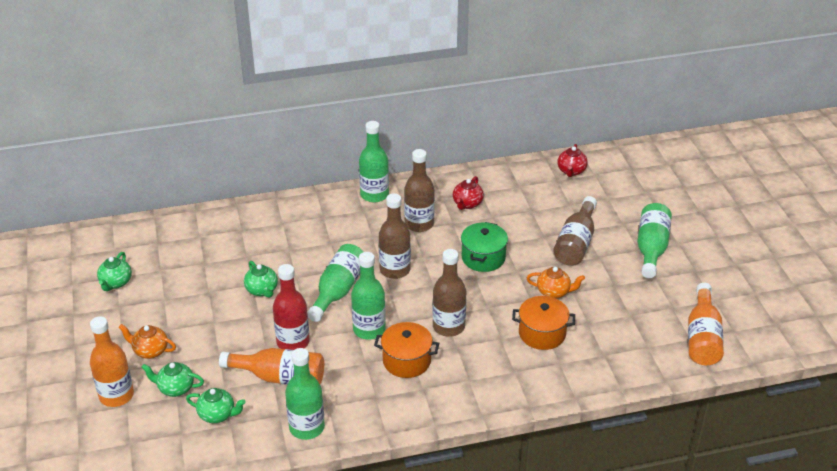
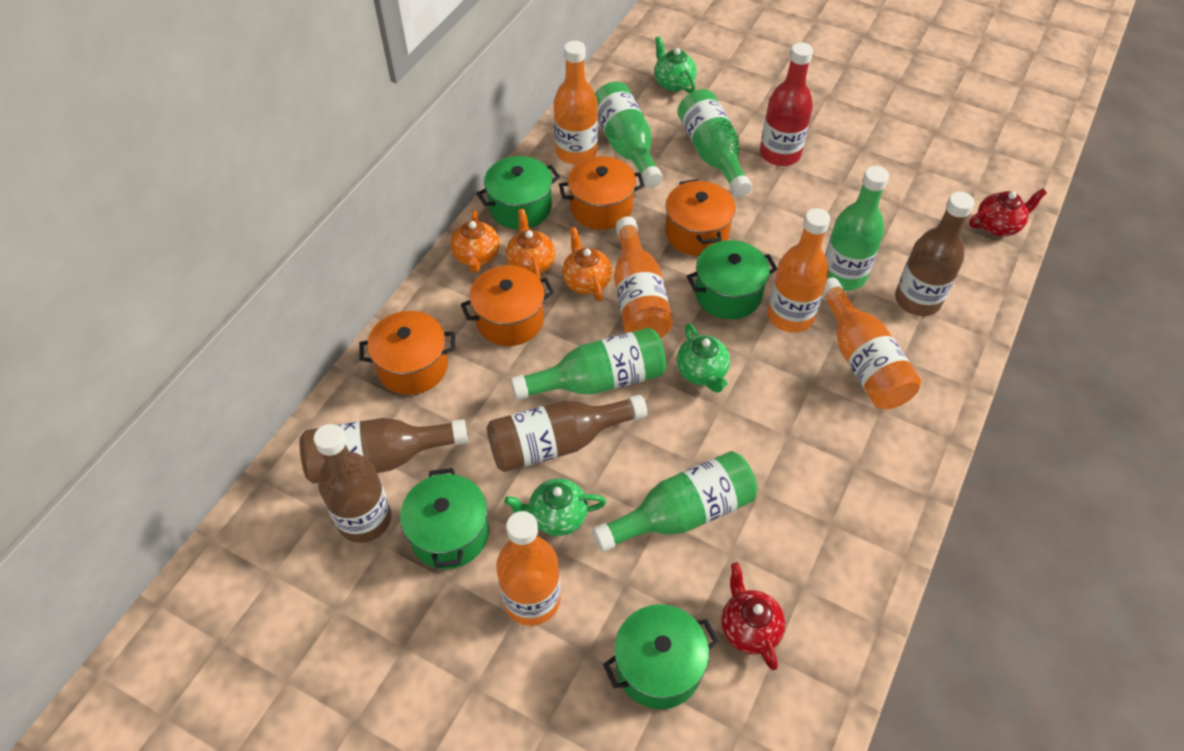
green pot: 1 -> 4
green teapot: 4 -> 3
orange bottle: 3 -> 5
orange pot: 2 -> 4
orange teapot: 2 -> 3

